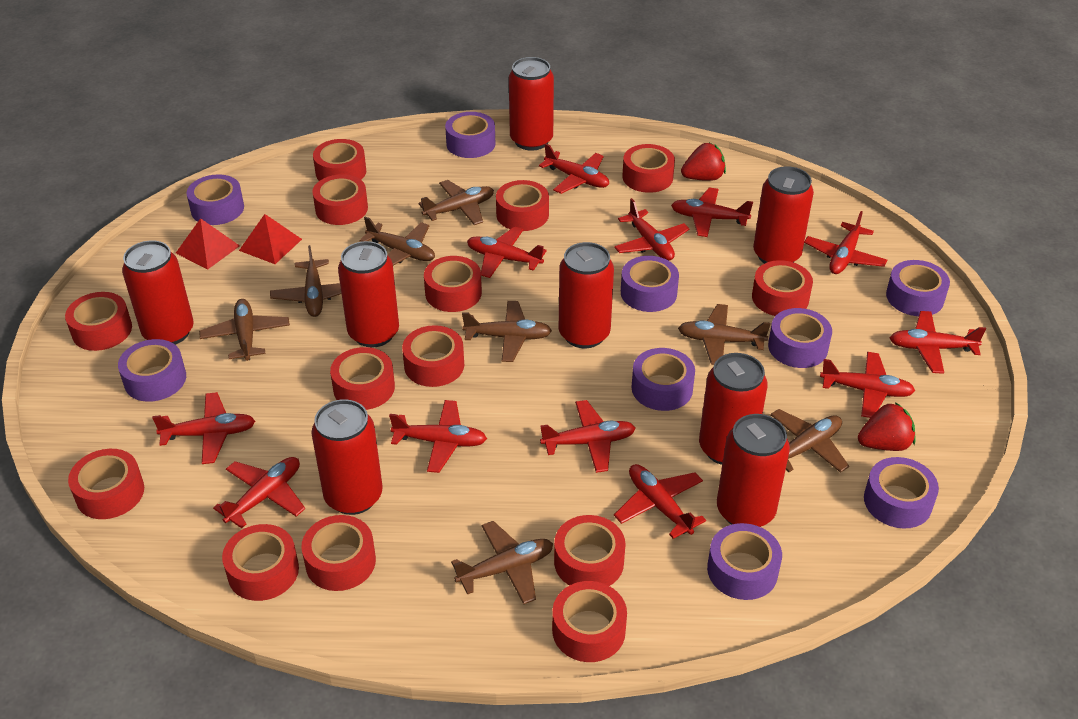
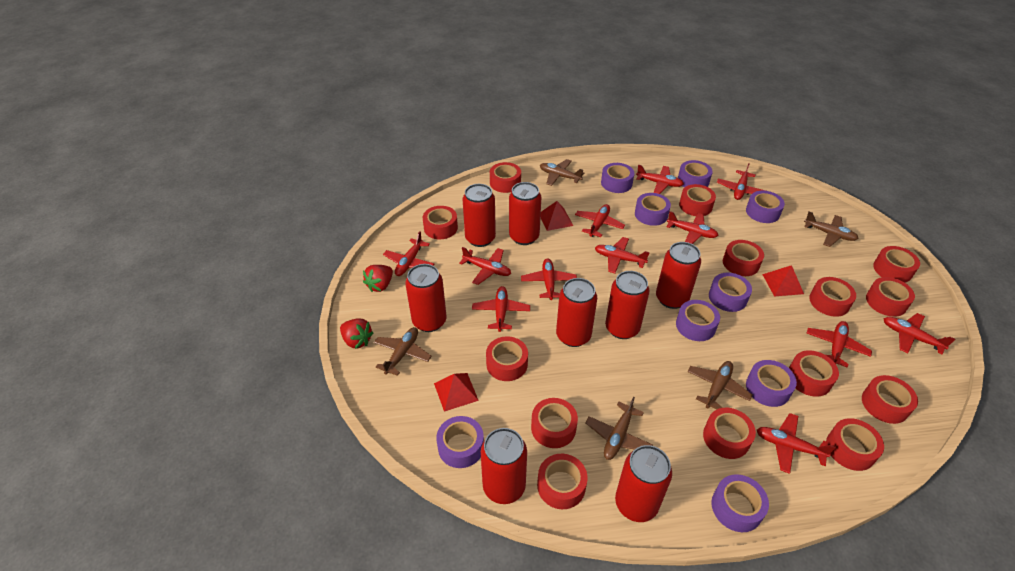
brown plane: 8 -> 5
red pyramid: 2 -> 3

